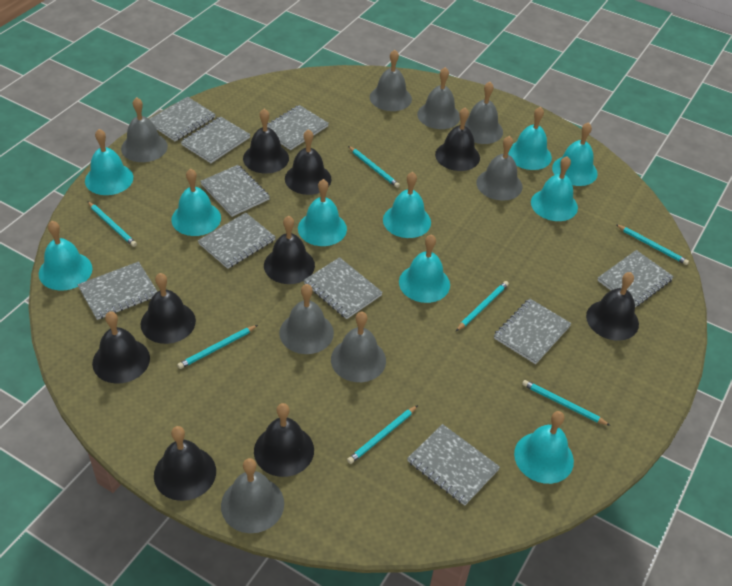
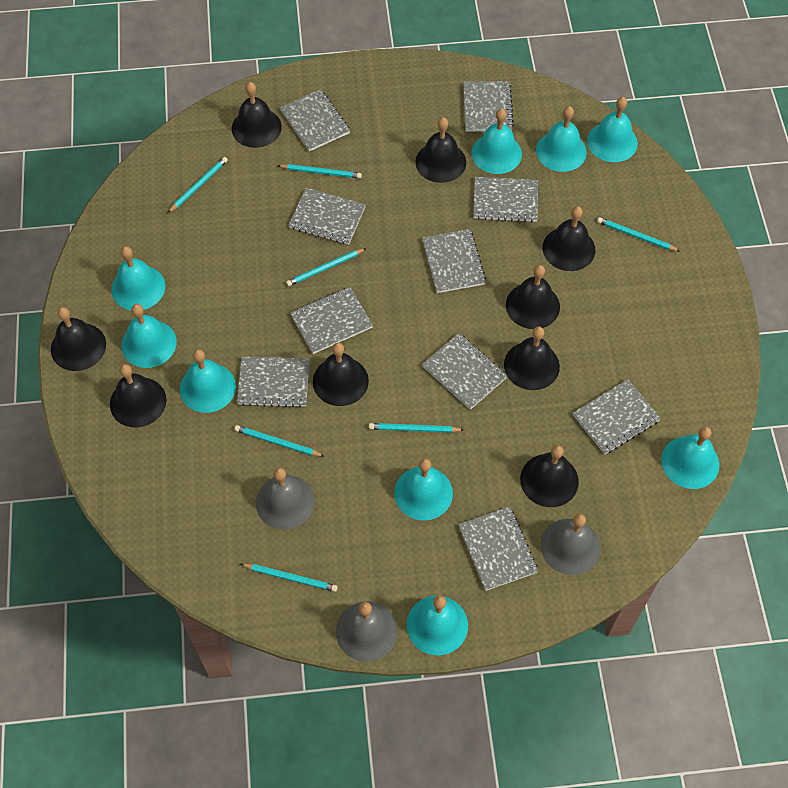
grey bell: 8 -> 3
turquoise bell: 10 -> 9

